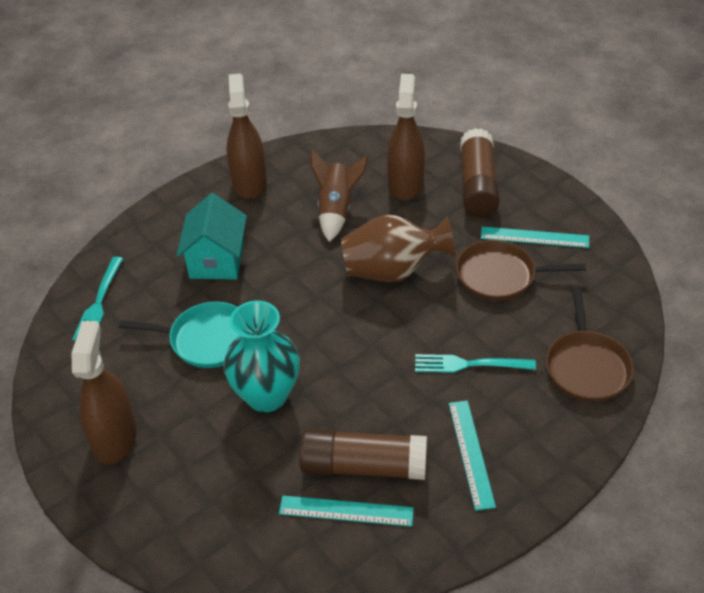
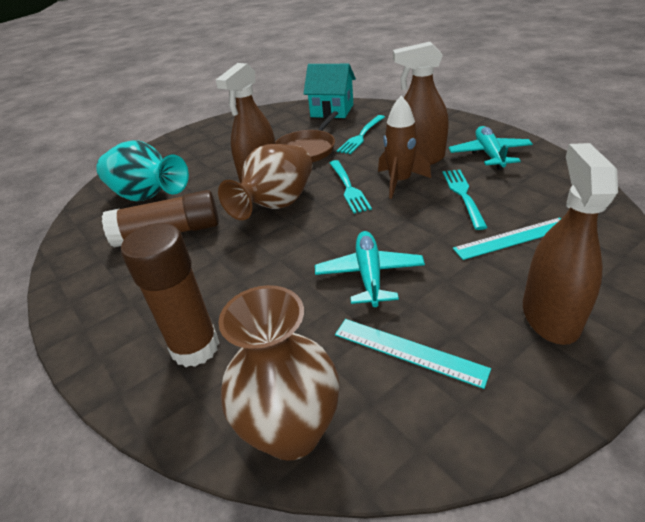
brown pan: 2 -> 1
brown vase: 1 -> 2
turquoise fork: 2 -> 3
turquoise pan: 1 -> 0
turquoise plane: 0 -> 2
turquoise ruler: 3 -> 2

